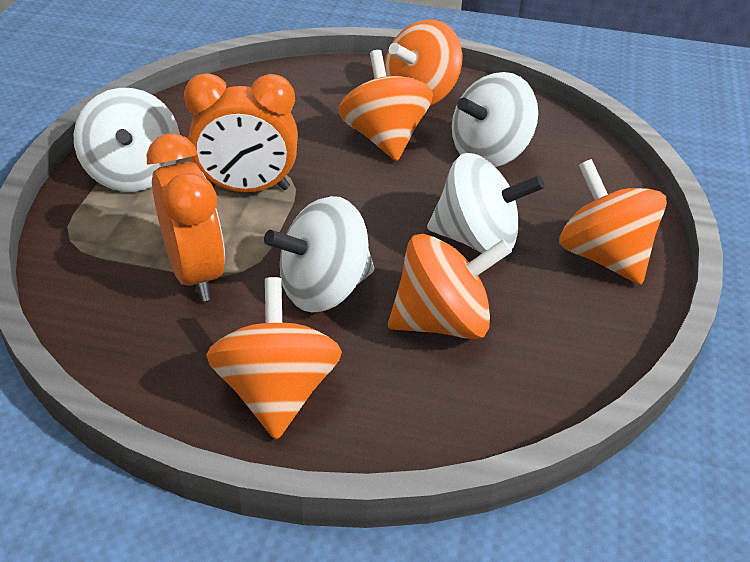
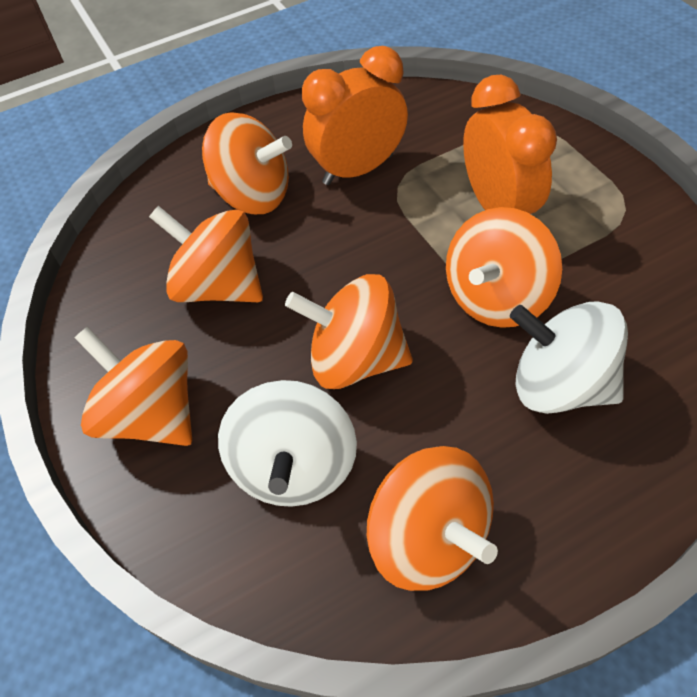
orange spinning top: 5 -> 6
white spinning top: 4 -> 2

